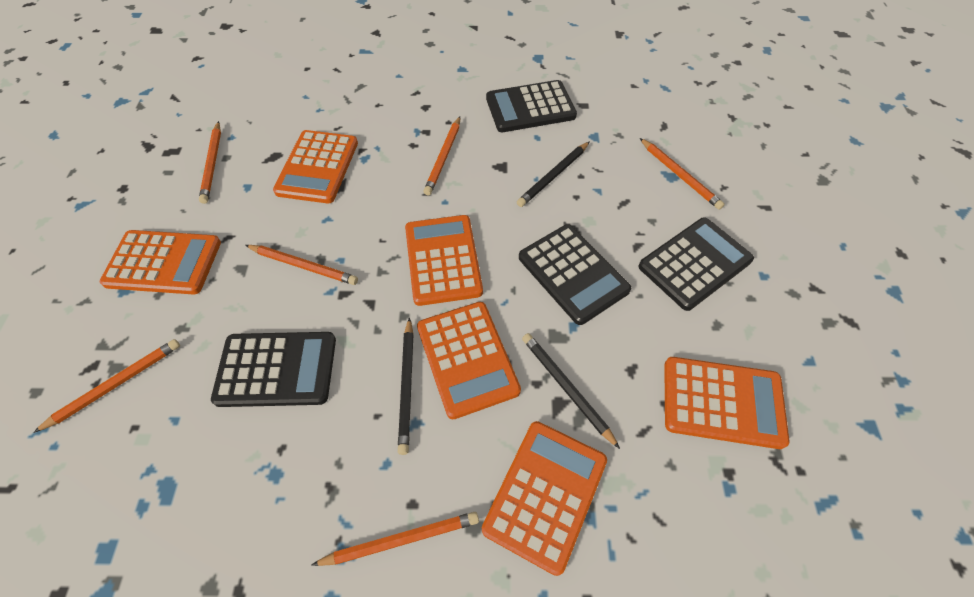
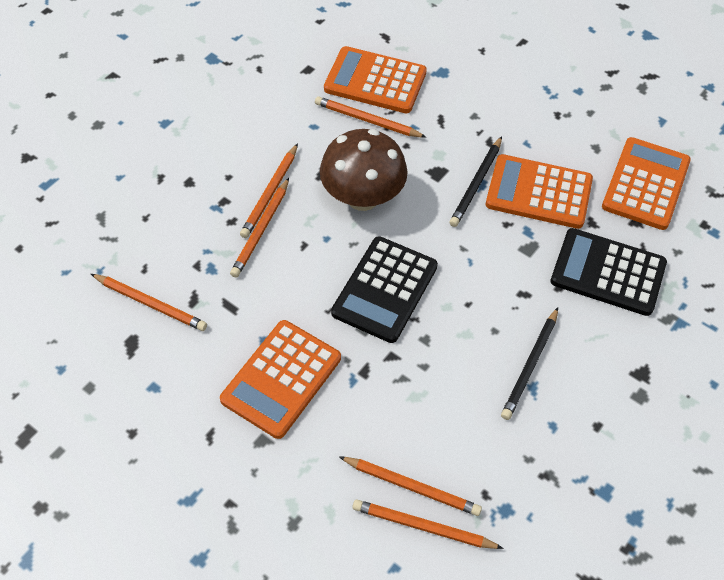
black calculator: 4 -> 2
black pencil: 3 -> 2
brown mushroom: 0 -> 1
orange calculator: 6 -> 4

